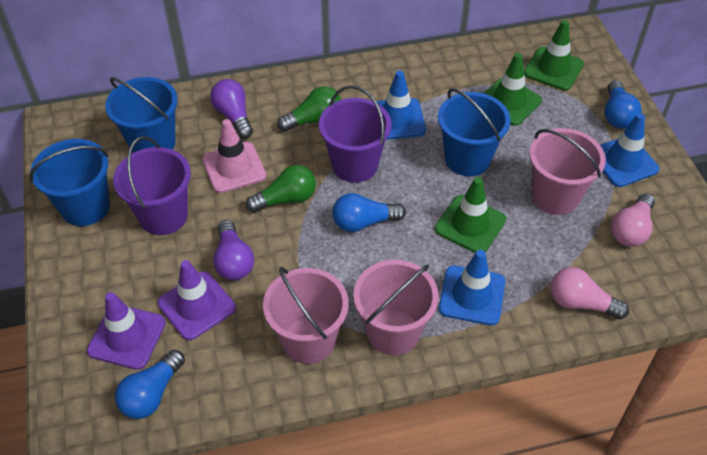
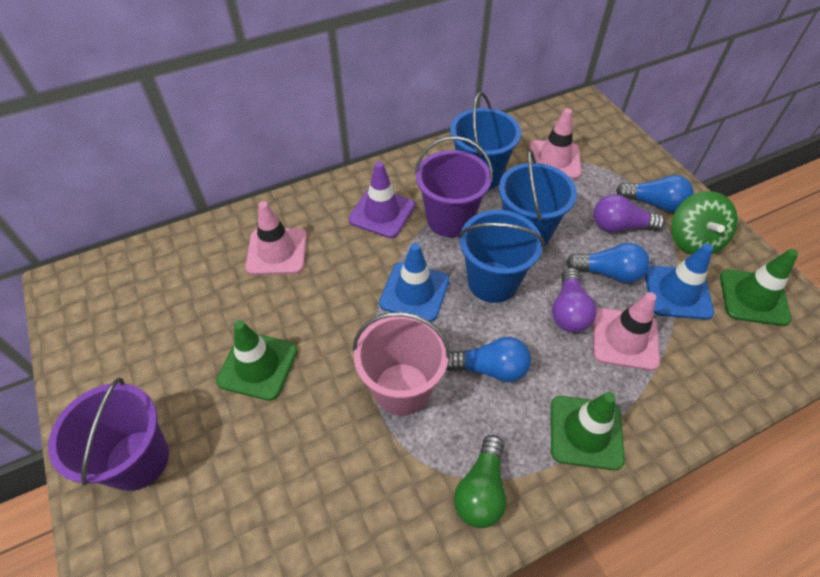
blue traffic cone: 3 -> 2
green light bulb: 2 -> 1
green spinning top: 0 -> 1
pink bucket: 3 -> 1
pink light bulb: 2 -> 0
pink traffic cone: 1 -> 3
purple traffic cone: 2 -> 1

